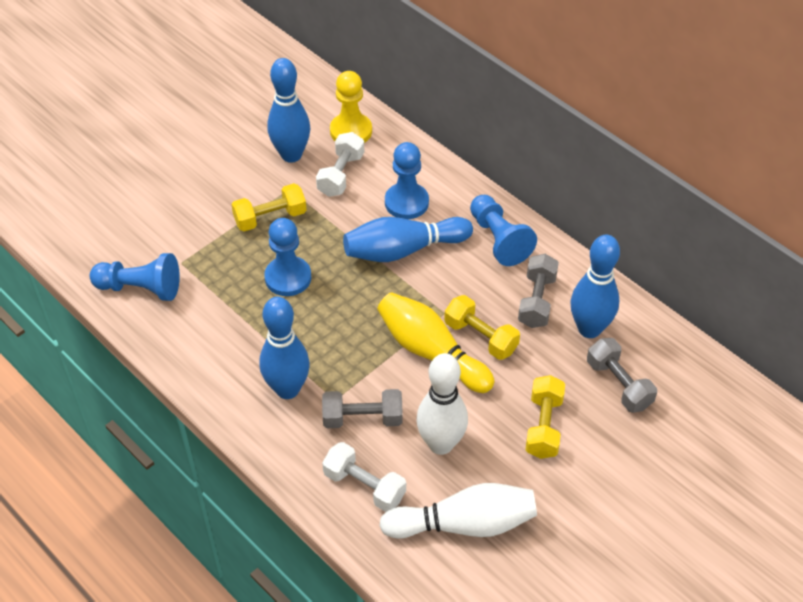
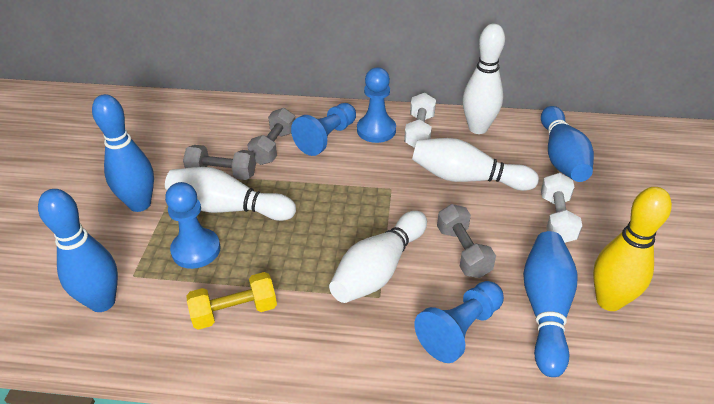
white bowling pin: 2 -> 4
yellow dumbbell: 3 -> 1
yellow pawn: 1 -> 0

